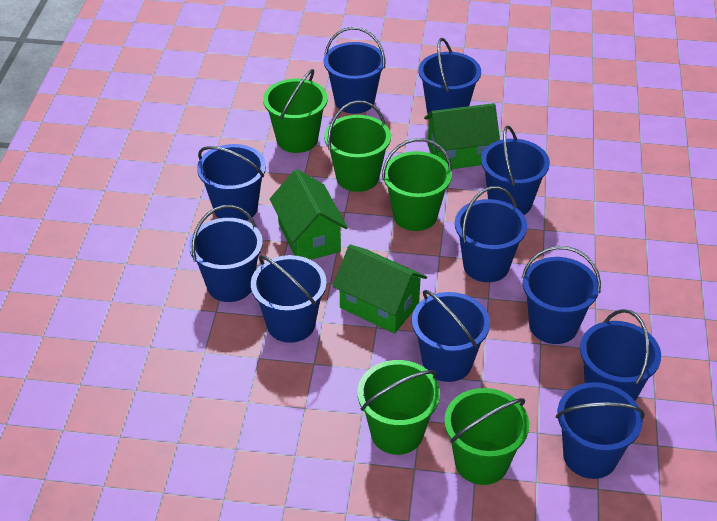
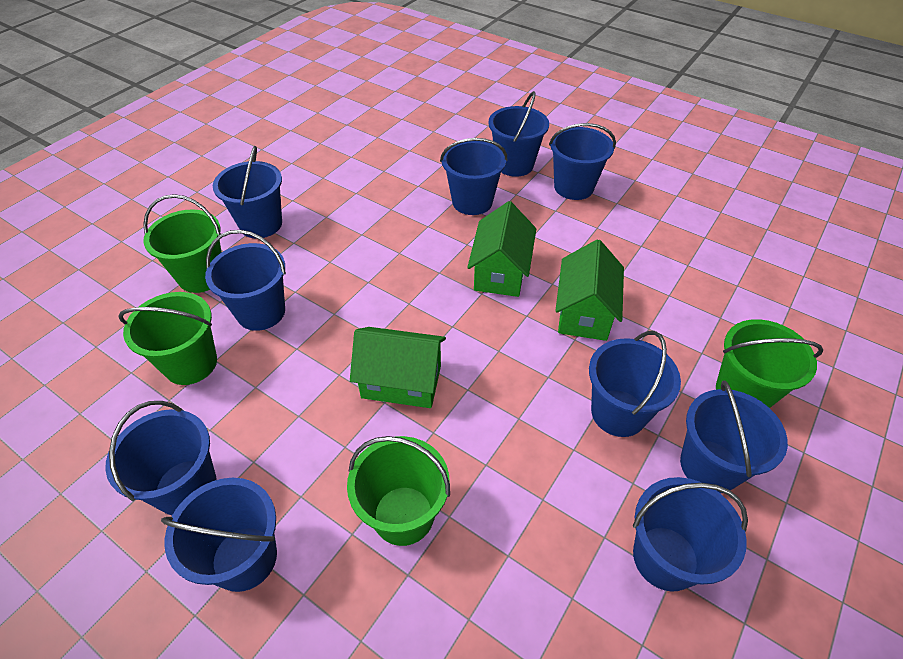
blue bucket: 11 -> 10
green bucket: 5 -> 4

